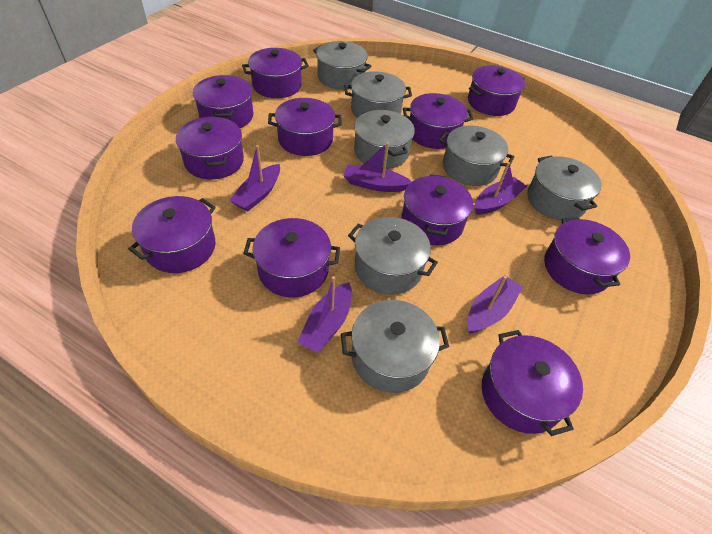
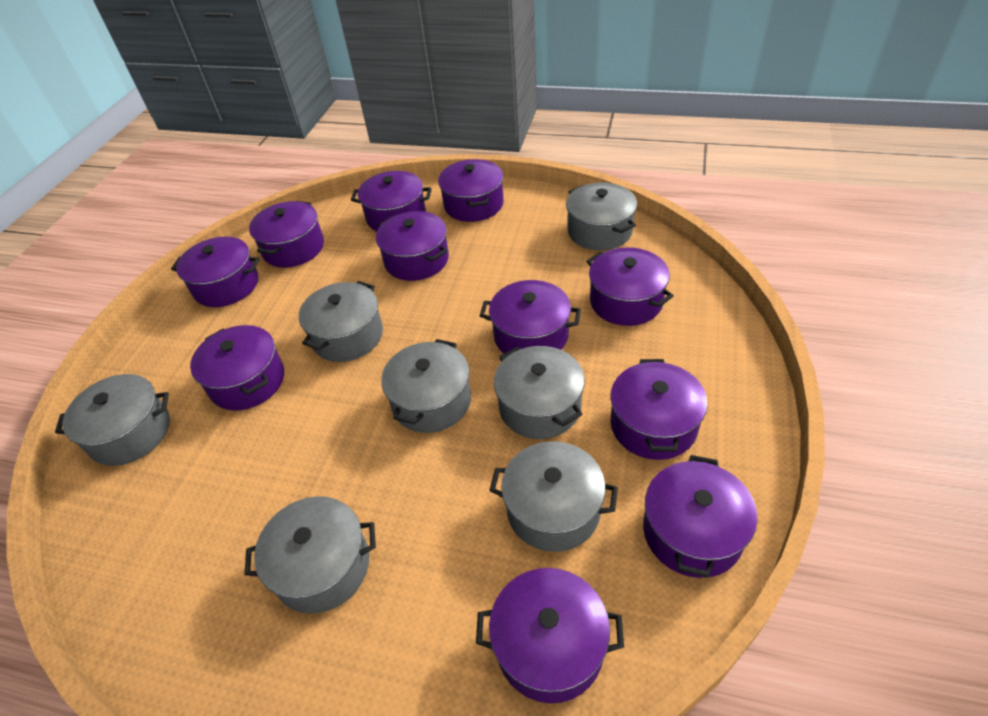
purple boat: 5 -> 0

